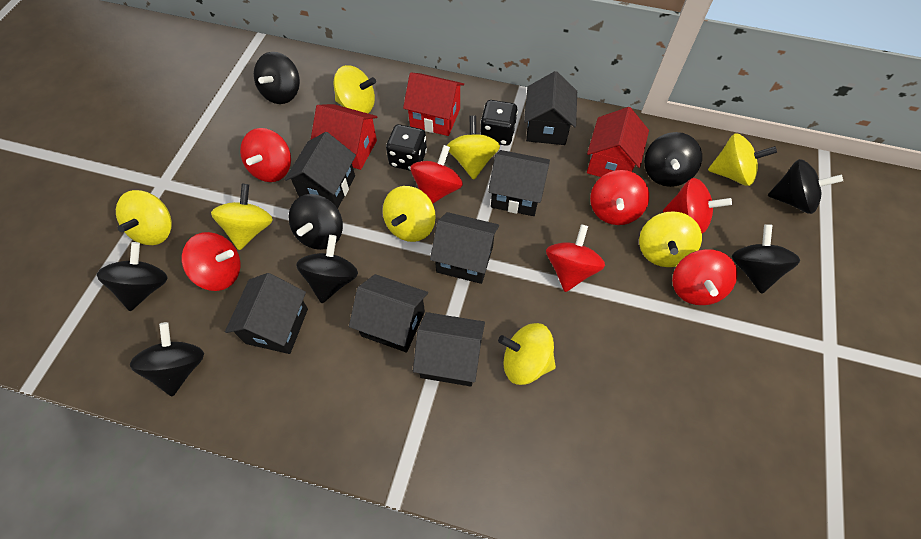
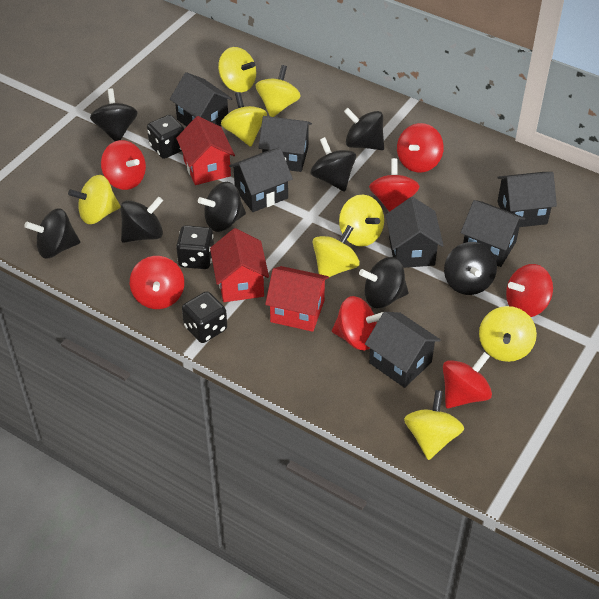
black dice: 2 -> 3

